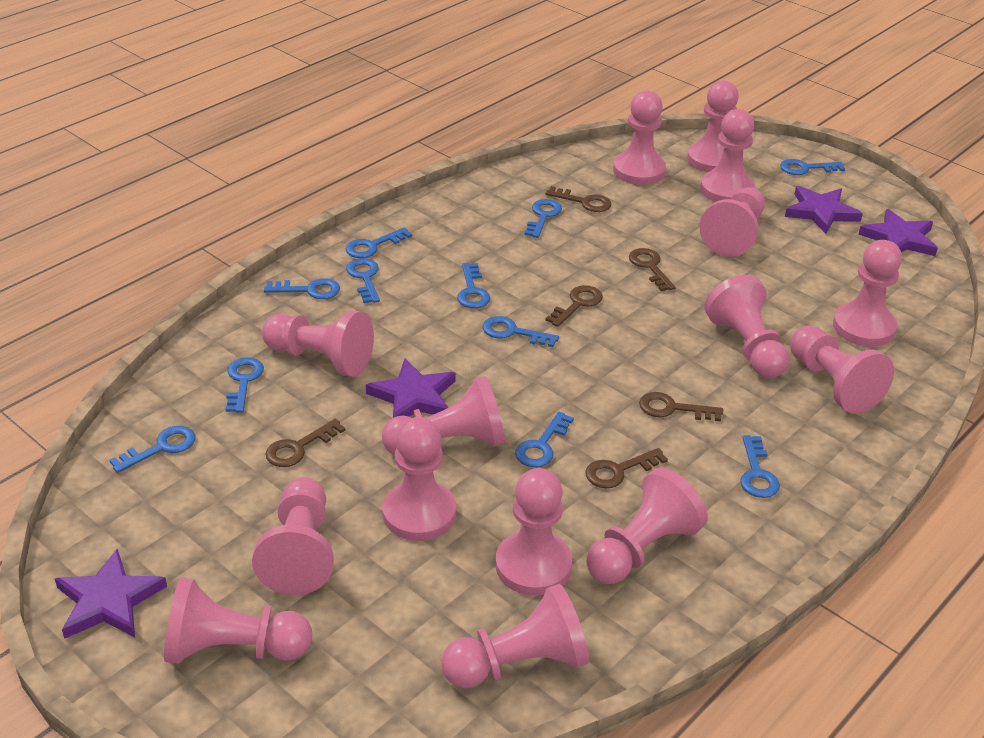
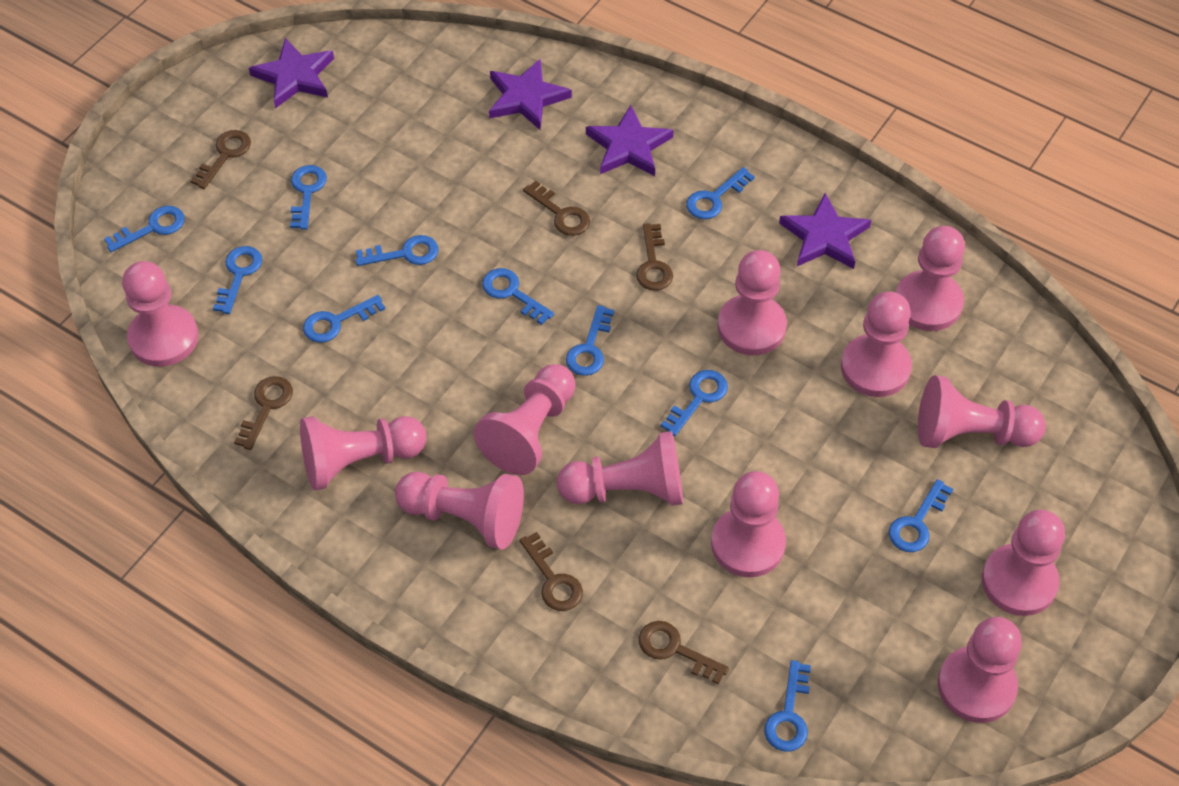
pink pawn: 15 -> 12

